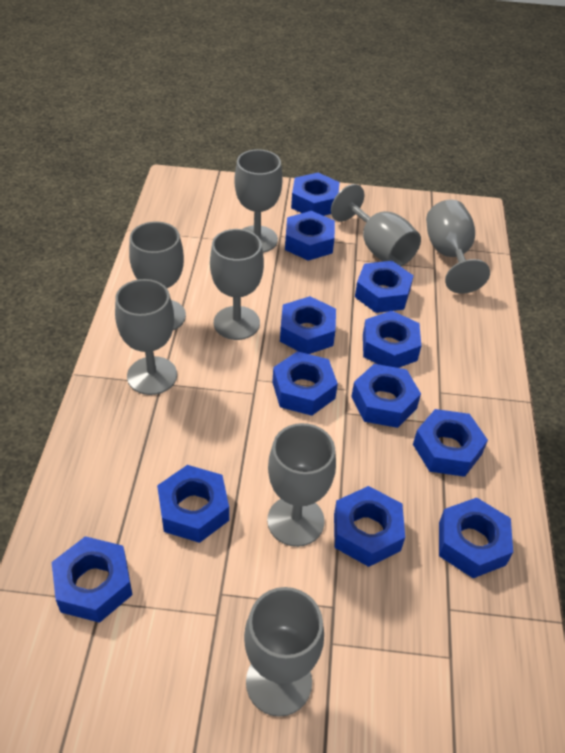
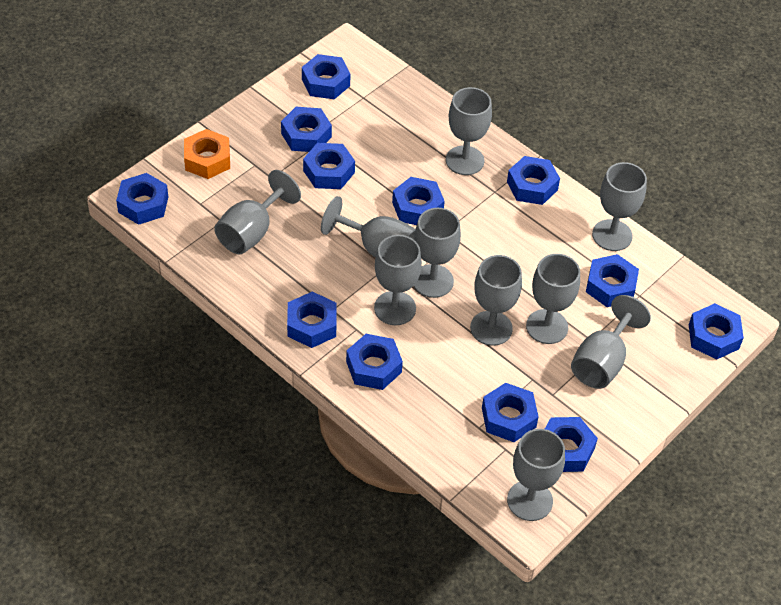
grey goblet: 8 -> 10
orange nut: 0 -> 1

